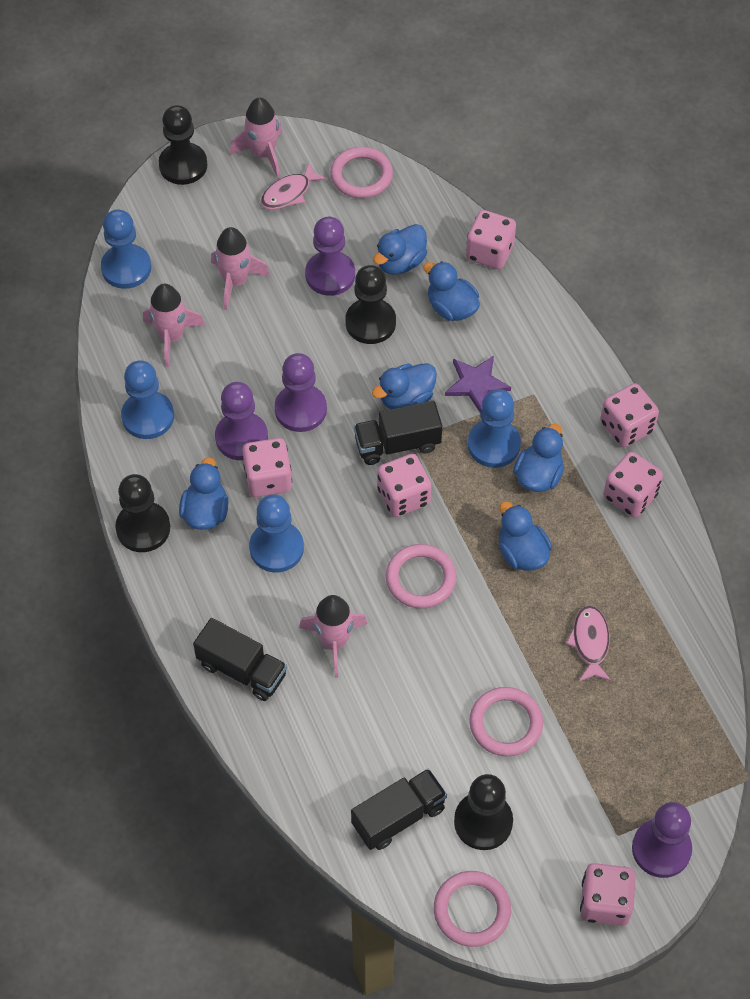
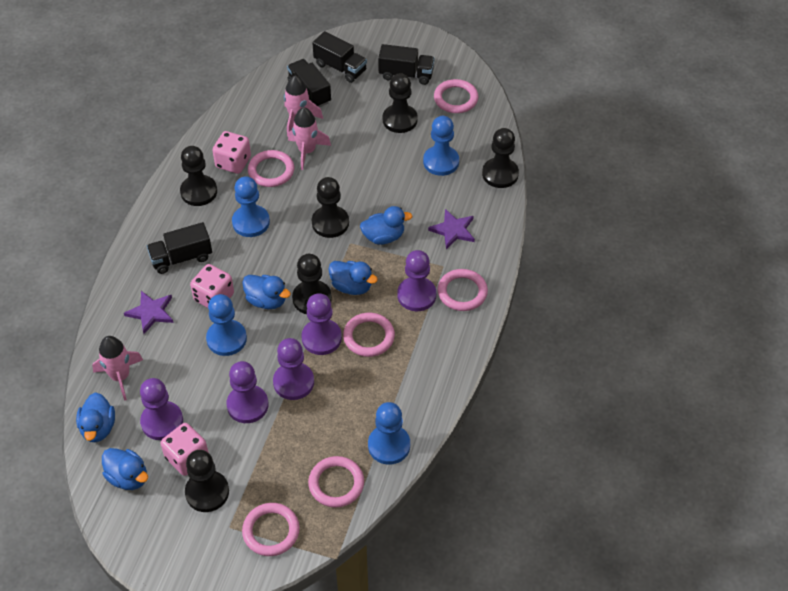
black pawn: 4 -> 6
black truck: 3 -> 4
blue duck: 6 -> 5
pink dice: 6 -> 3
pink fish: 2 -> 0
pink ring: 4 -> 6
pink rocket: 4 -> 3
purple pawn: 4 -> 5
purple star: 1 -> 2

